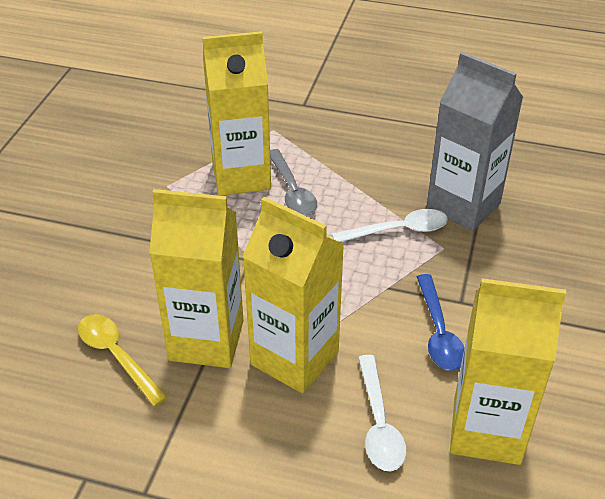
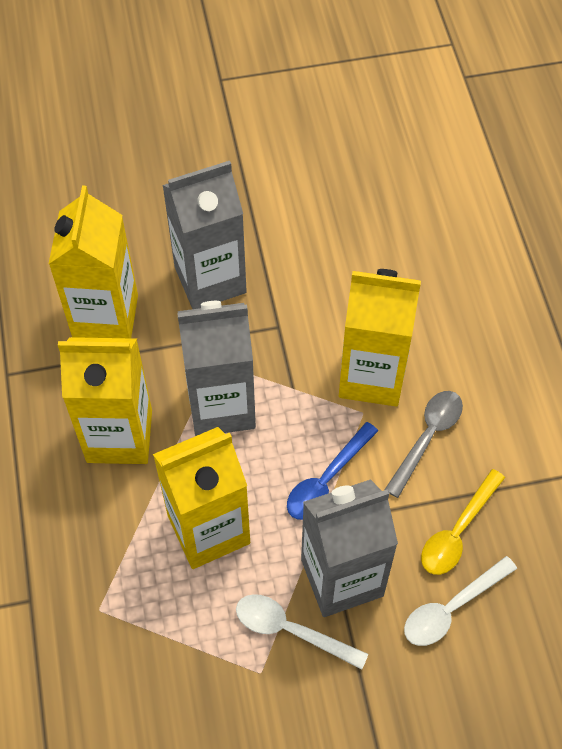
grey carton: 1 -> 3

